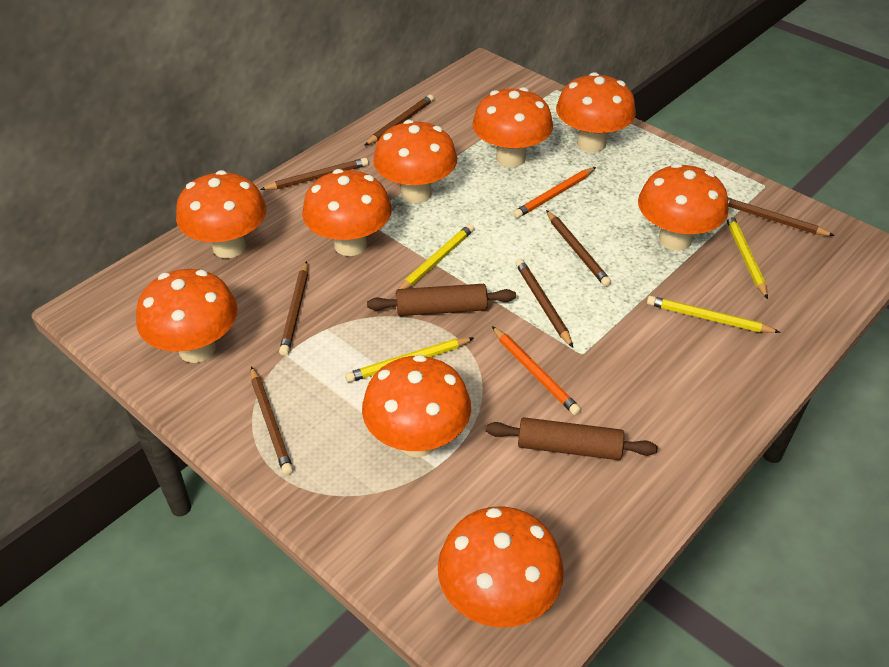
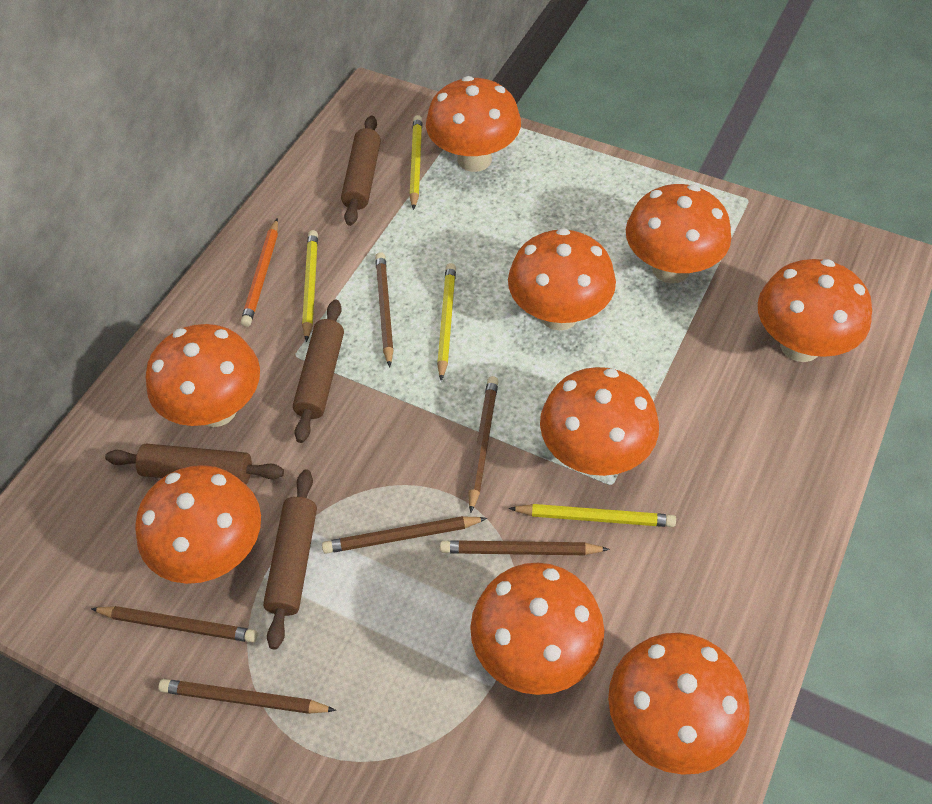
brown pencil: 7 -> 6
brown rolling pin: 2 -> 4
orange pencil: 2 -> 1

